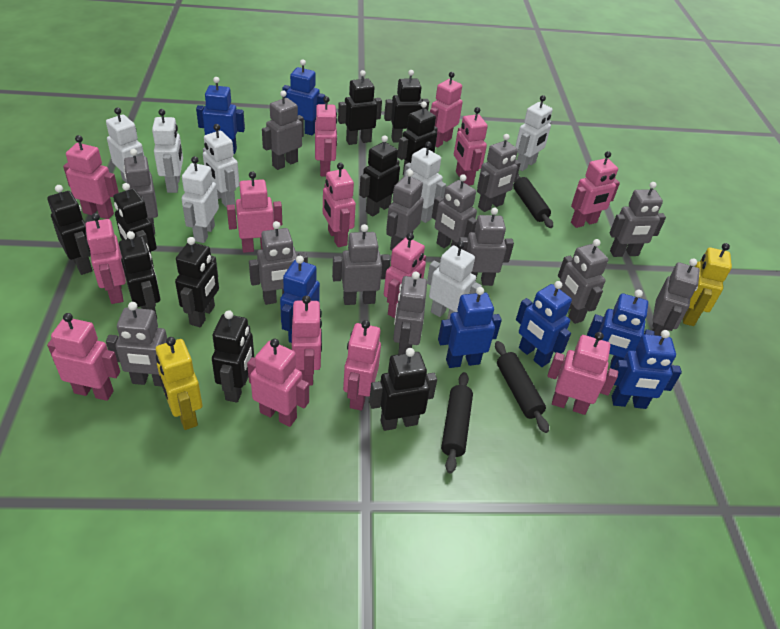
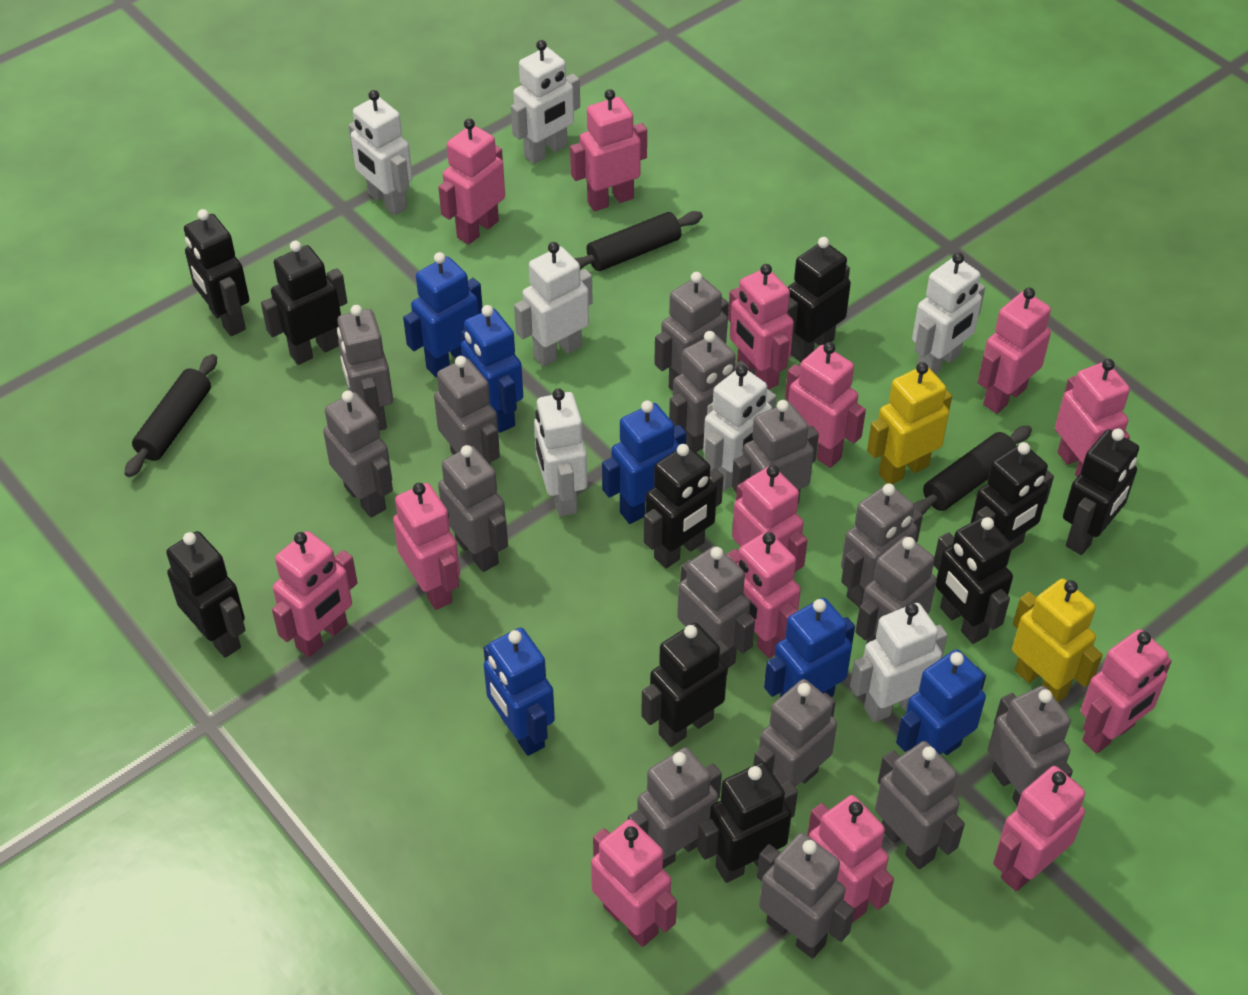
blue robot: 7 -> 6
grey robot: 13 -> 15

